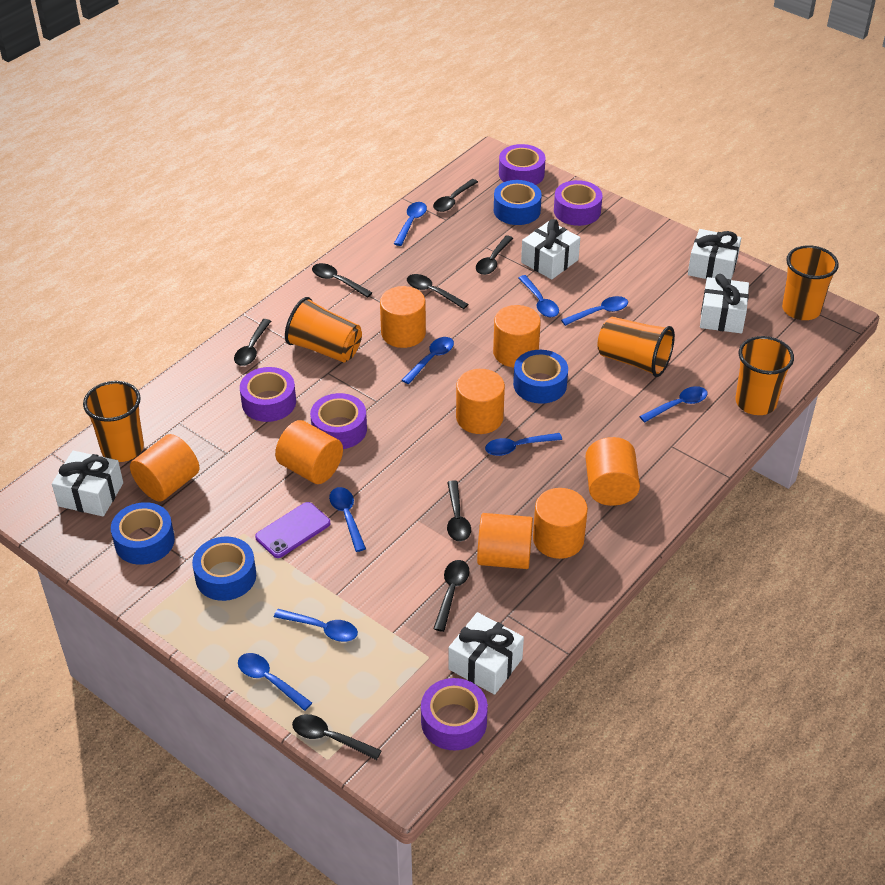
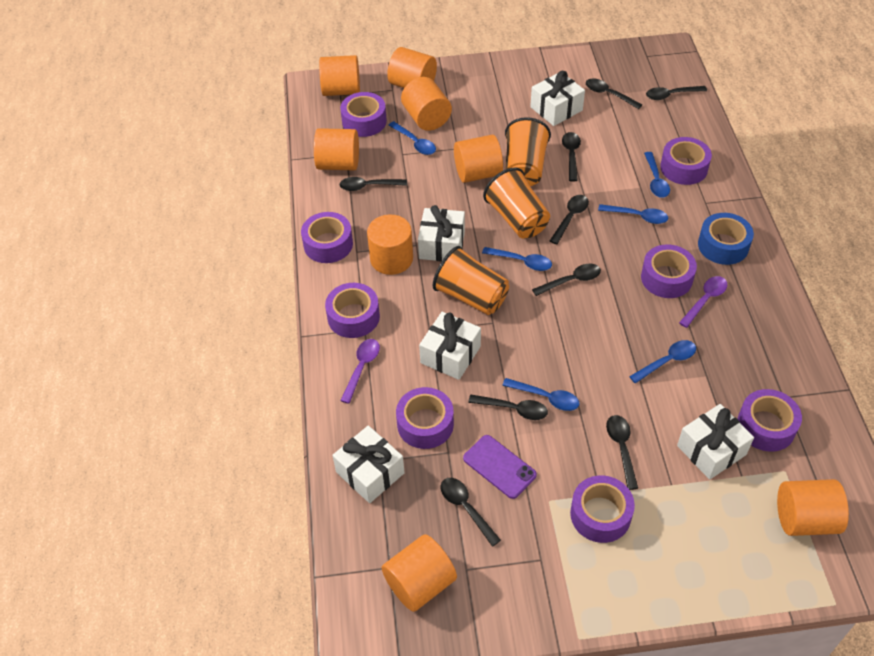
black spoon: 8 -> 9
blue spoon: 9 -> 6
blue tape: 4 -> 1
orange cup: 5 -> 3
purple spoon: 0 -> 2
purple tape: 5 -> 8

